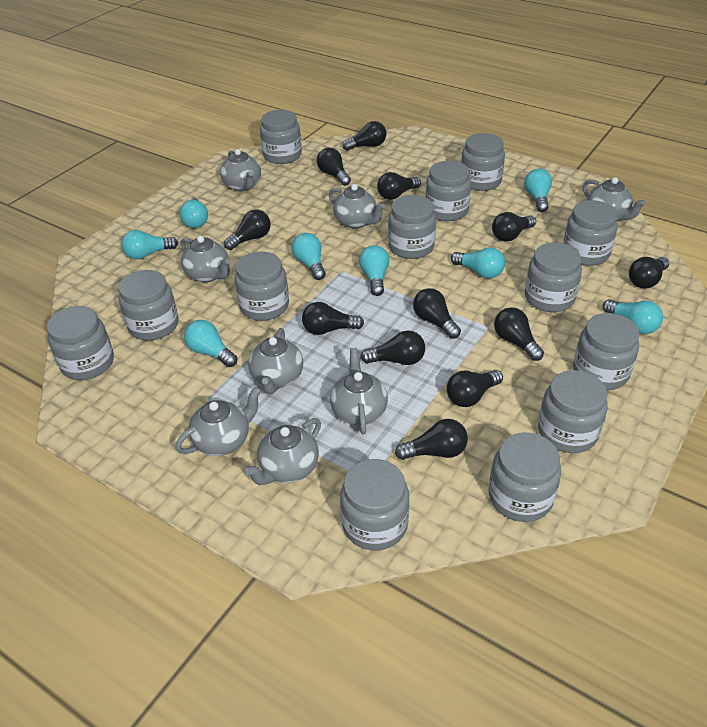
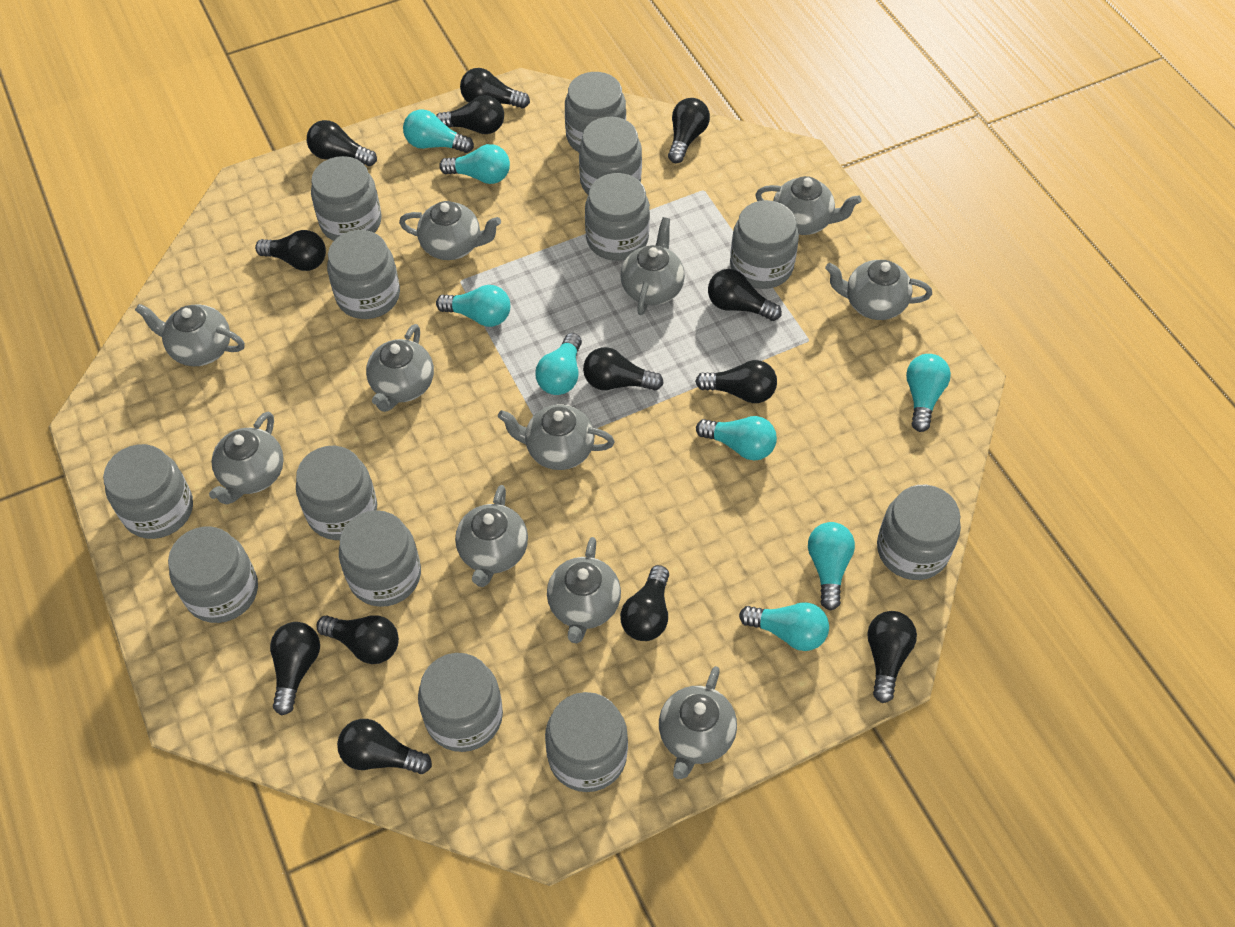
black light bulb: 12 -> 13
grey teapot: 8 -> 11

